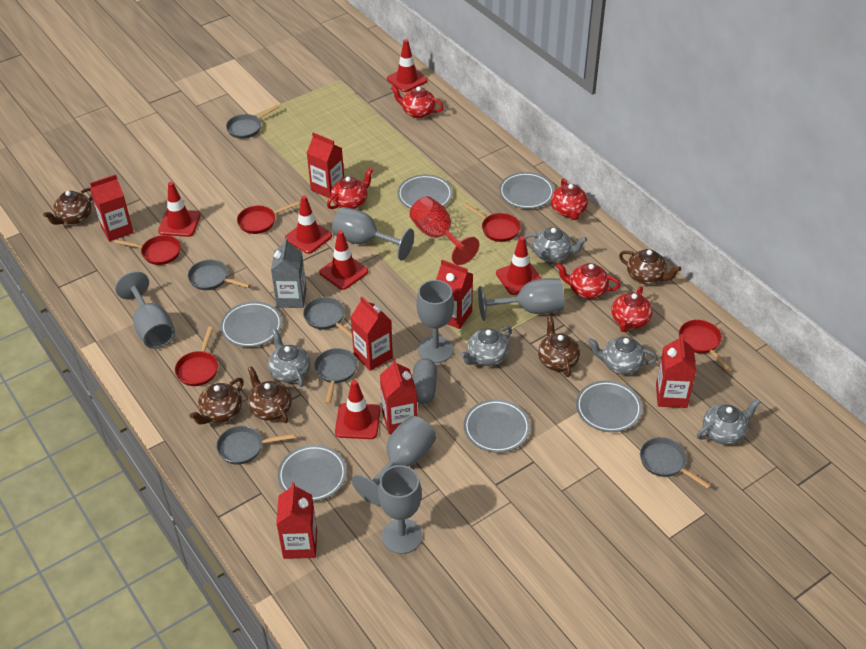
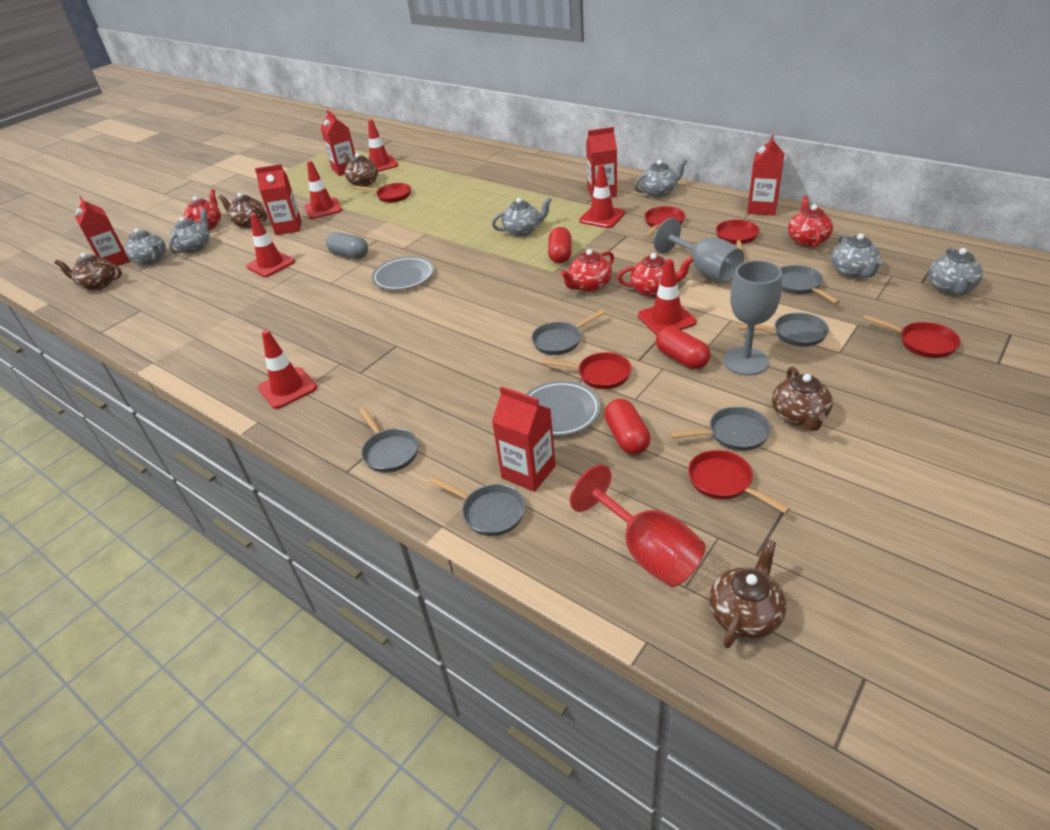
grey carton: 1 -> 0
grey goblet: 6 -> 2
grey plate: 6 -> 2
grey teapot: 5 -> 6
red capsule: 0 -> 3
red carton: 7 -> 6
red pan: 5 -> 6
red teapot: 5 -> 4

